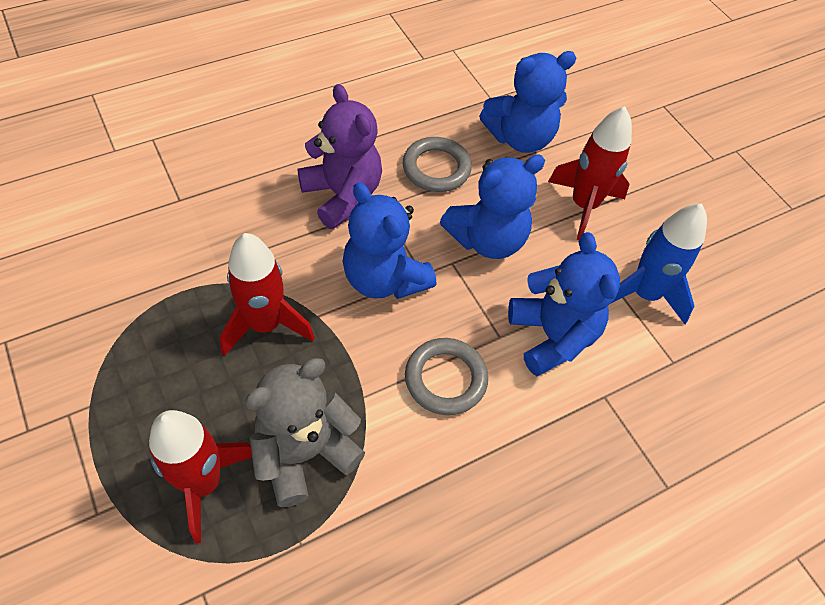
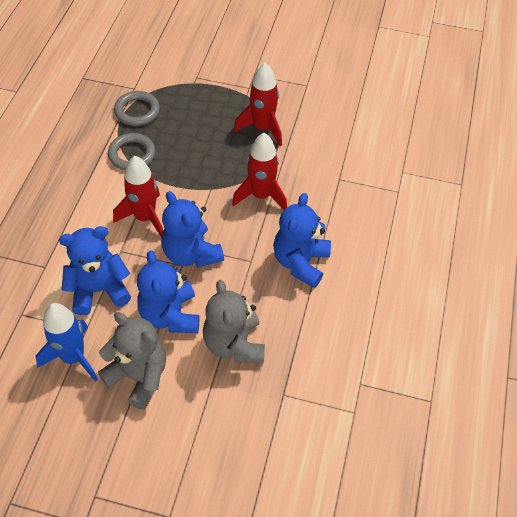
grey teddy bear: 1 -> 2
purple teddy bear: 1 -> 0

